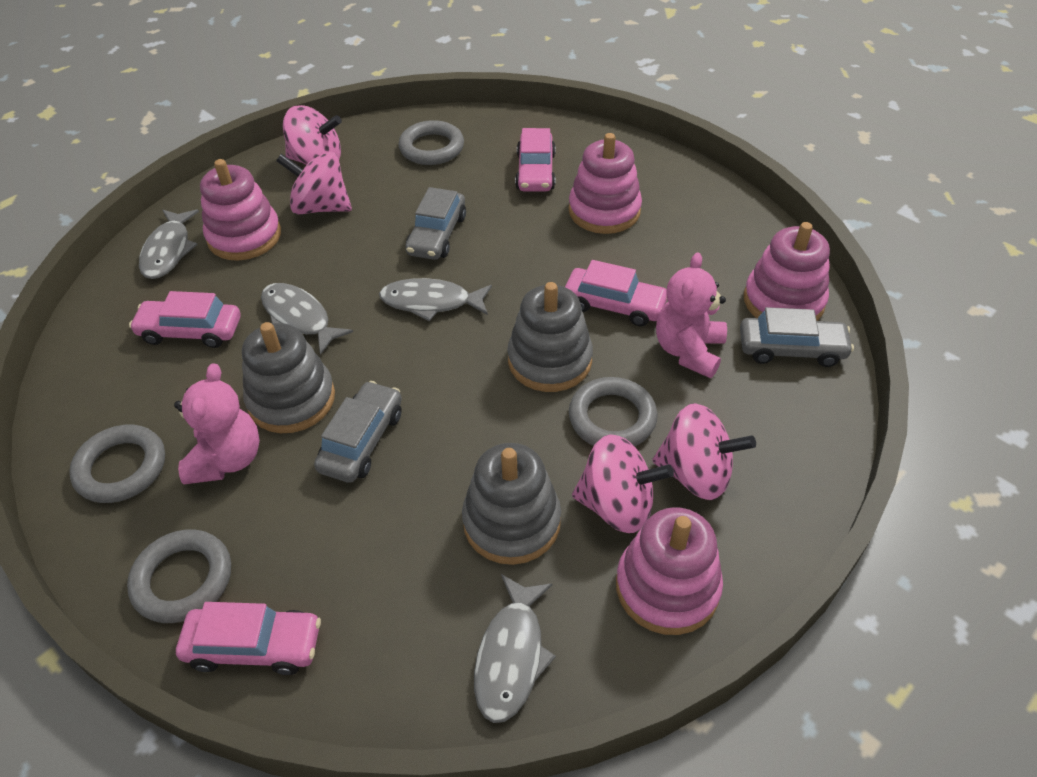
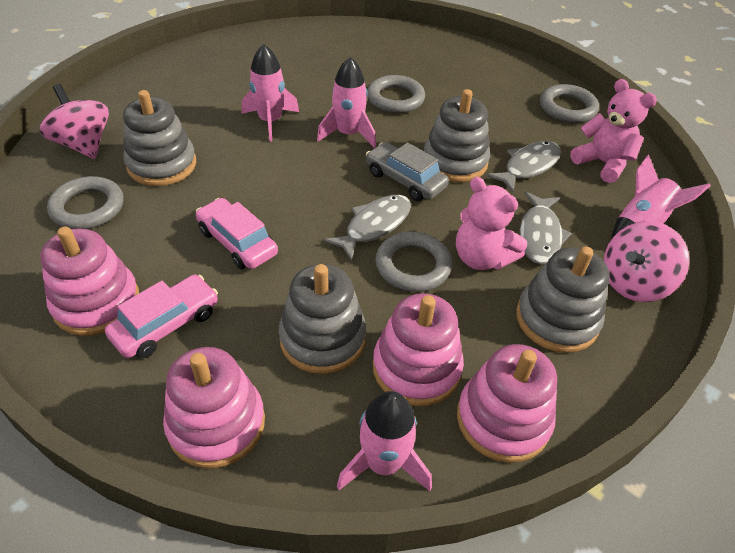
grey car: 3 -> 1
grey fish: 4 -> 3
grey stacking toy: 3 -> 4
pink car: 4 -> 2
pink rocket: 0 -> 4
pink spinning top: 4 -> 2

